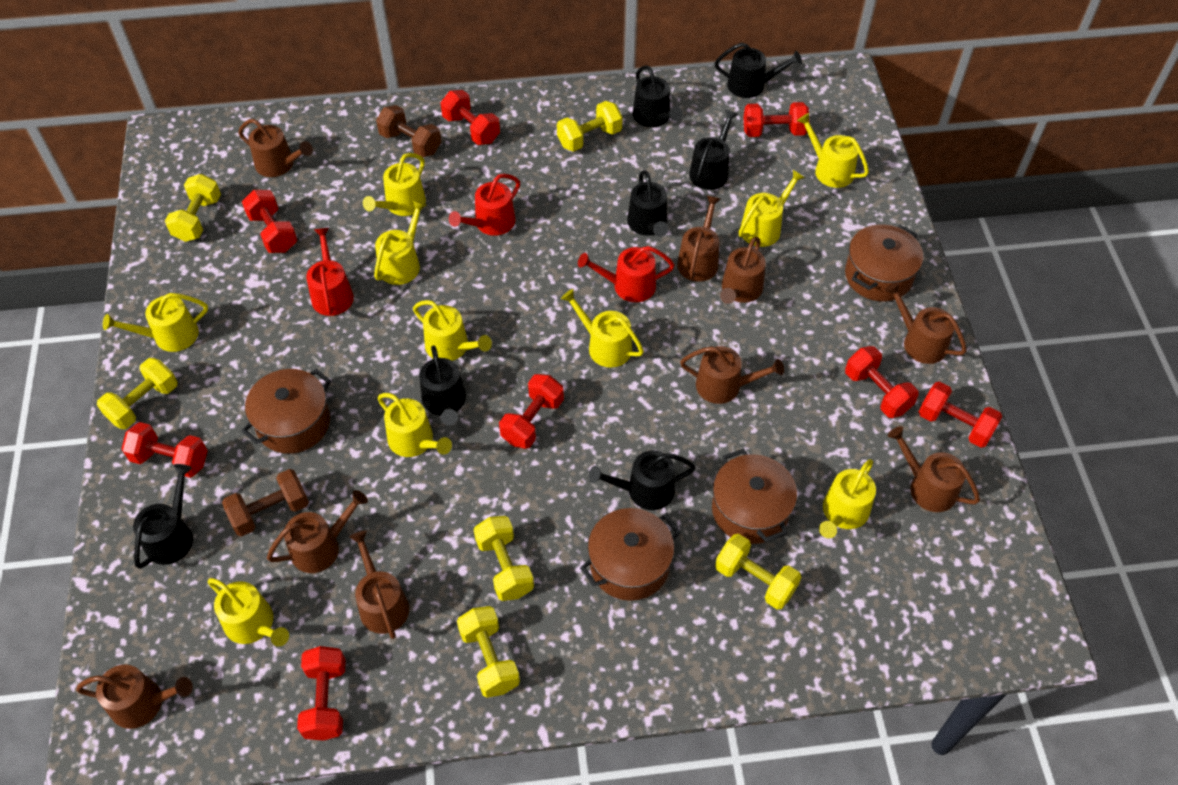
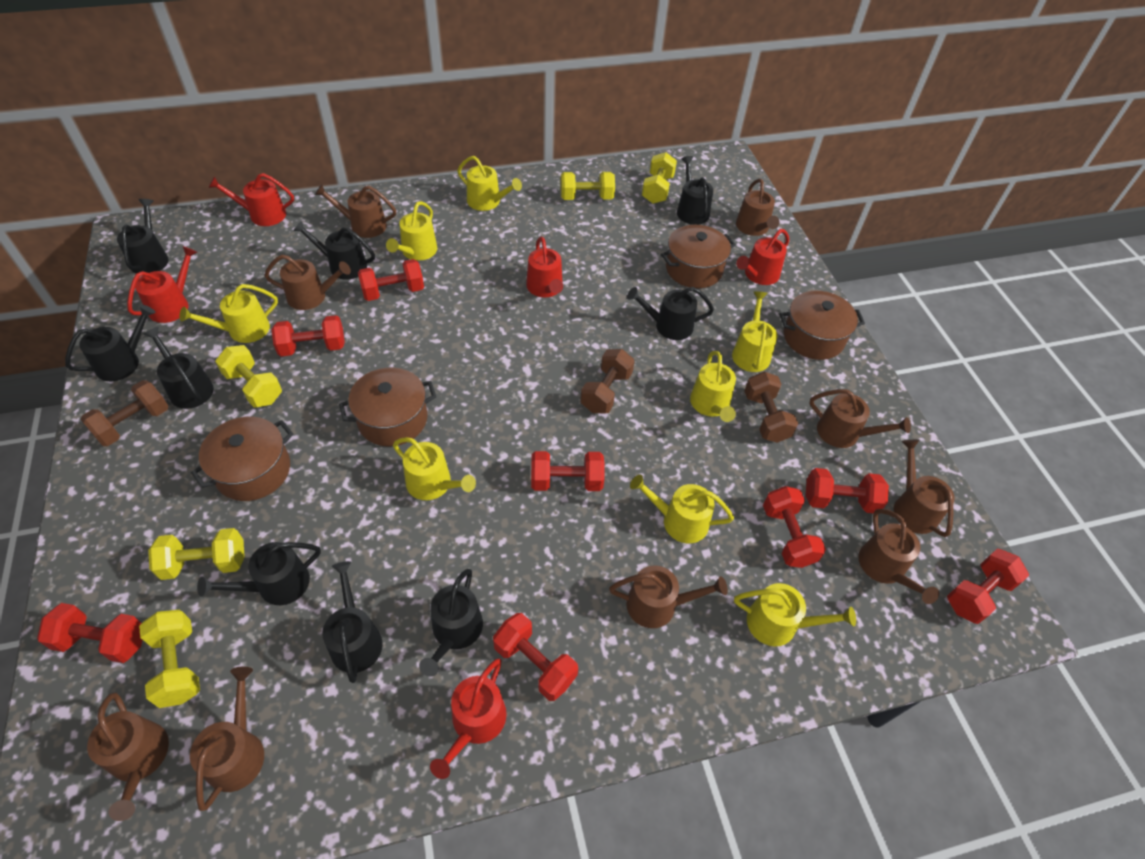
black watering can: 7 -> 9
brown dumbbell: 2 -> 3
red watering can: 3 -> 5
yellow dumbbell: 6 -> 5
yellow watering can: 10 -> 8

